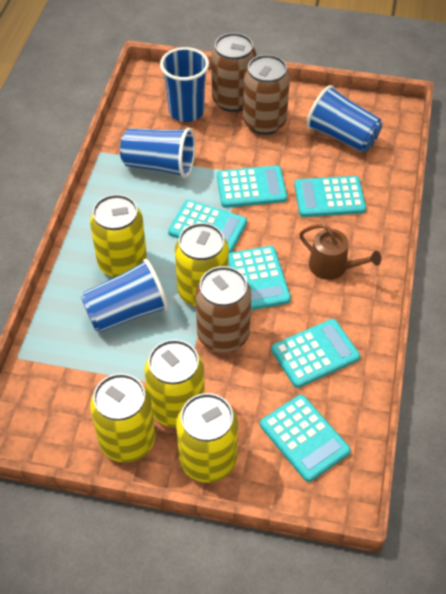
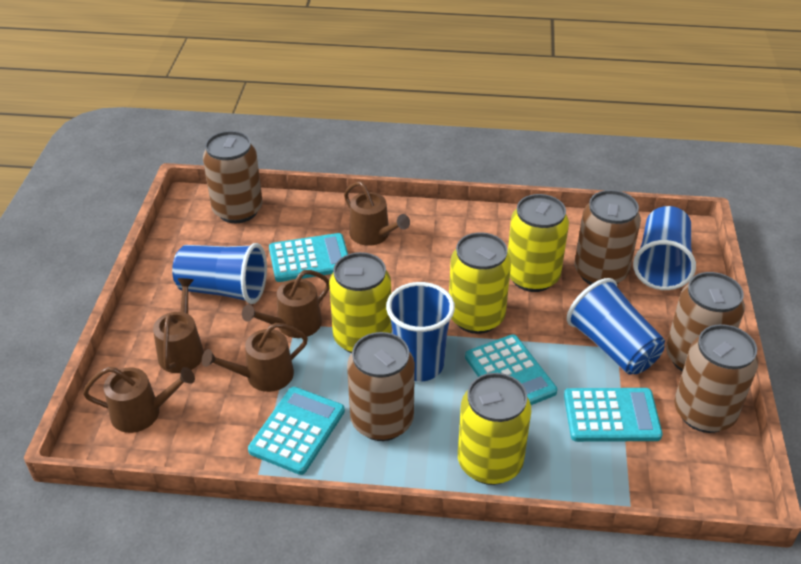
brown can: 3 -> 5
brown watering can: 1 -> 5
turquoise calculator: 6 -> 4
yellow can: 5 -> 4

